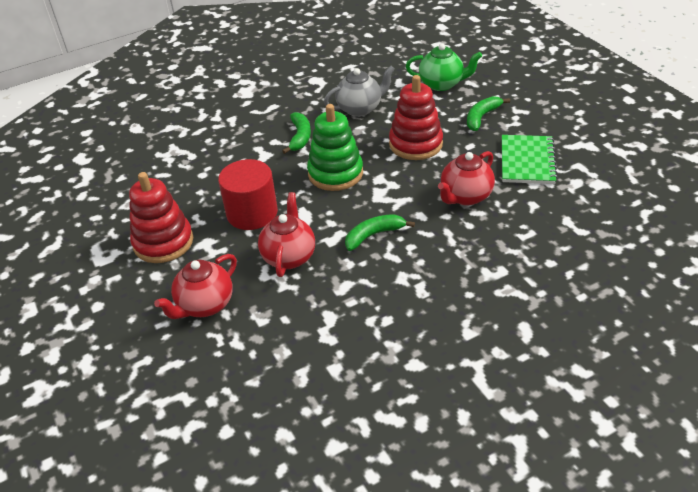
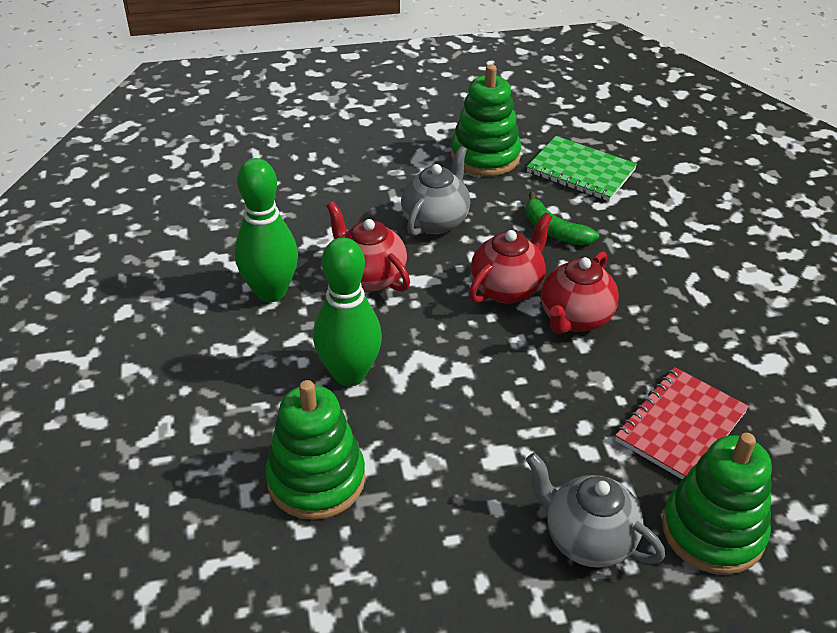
green banana: 3 -> 1
green bowling pin: 0 -> 2
green stacking toy: 1 -> 3
green teapot: 1 -> 0
grey teapot: 1 -> 2
red cylinder: 1 -> 0
red notebook: 0 -> 1
red stacking toy: 2 -> 0

